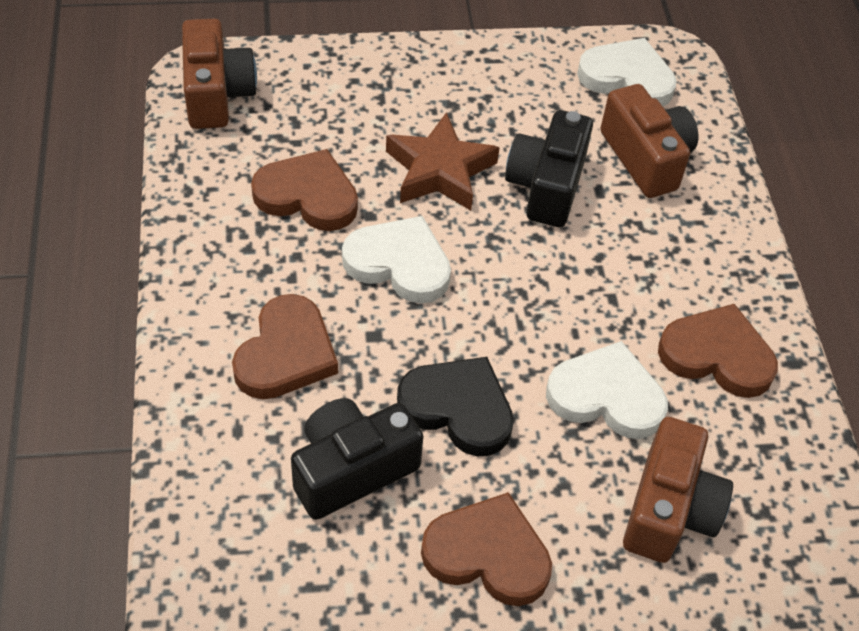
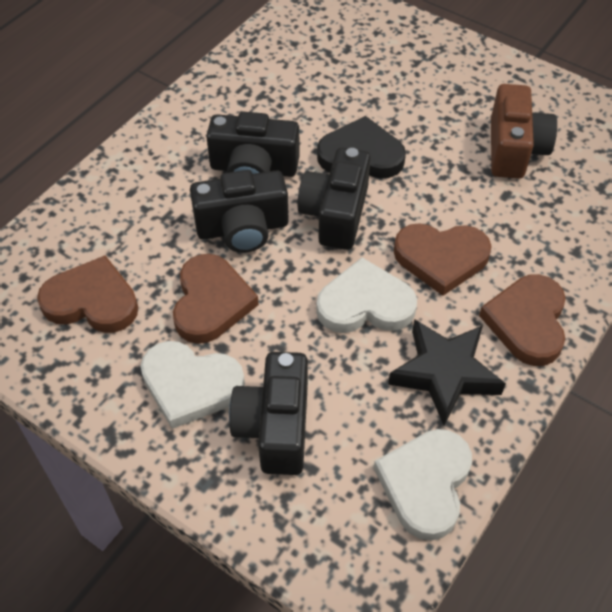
black camera: 2 -> 4
black star: 0 -> 1
brown camera: 3 -> 1
brown star: 1 -> 0

